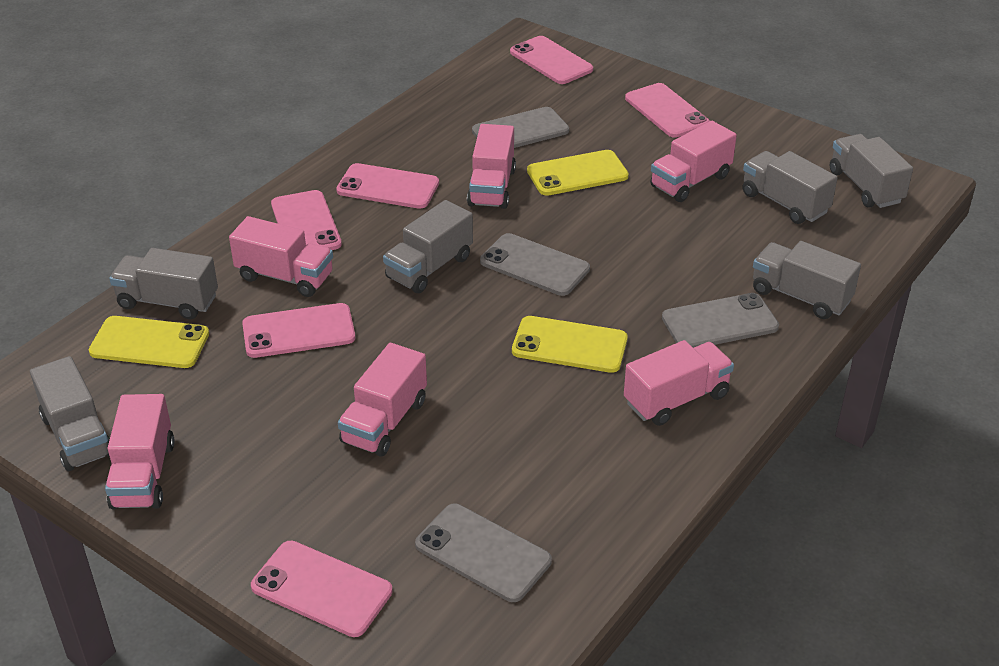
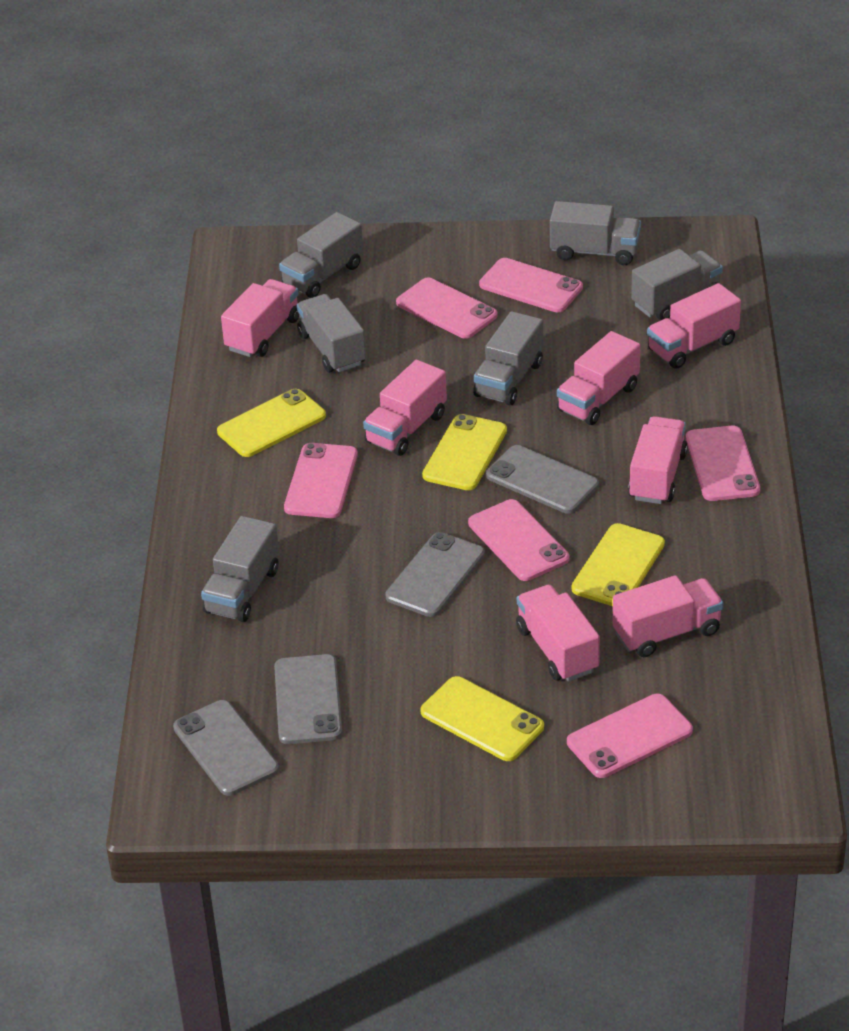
pink truck: 6 -> 7
yellow phone: 3 -> 4

